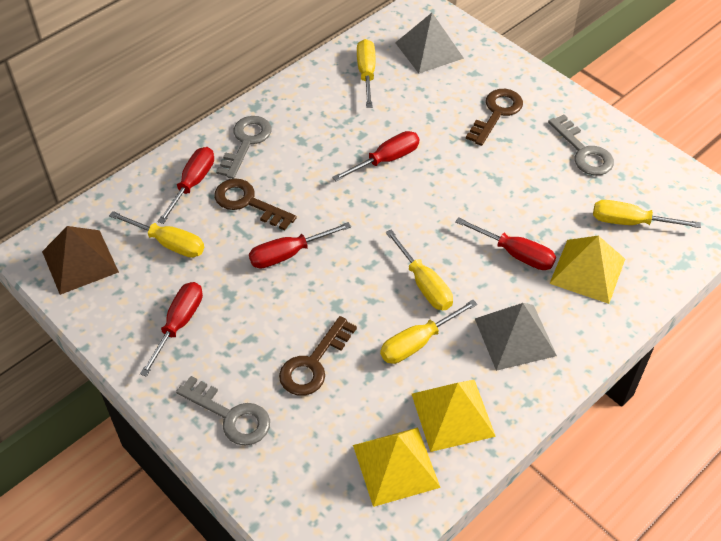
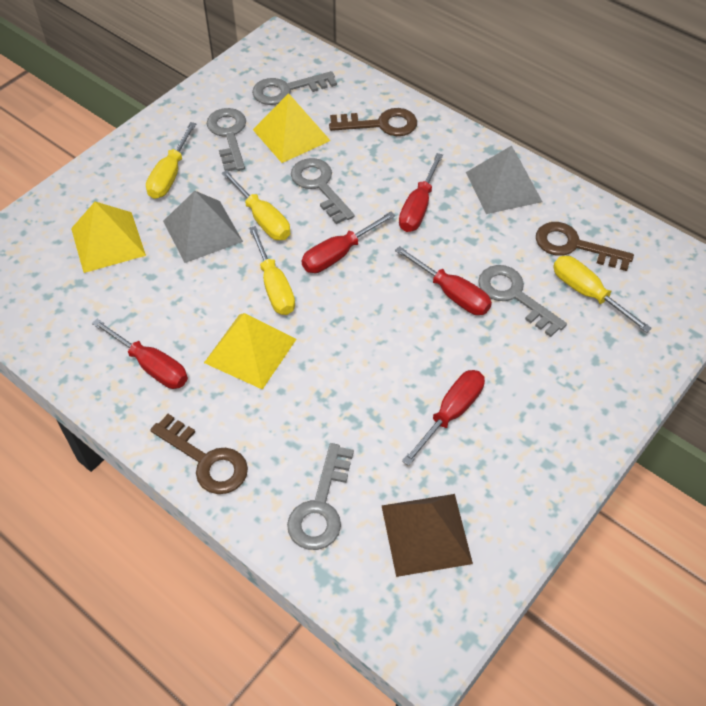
grey key: 3 -> 5
yellow screwdriver: 5 -> 4

